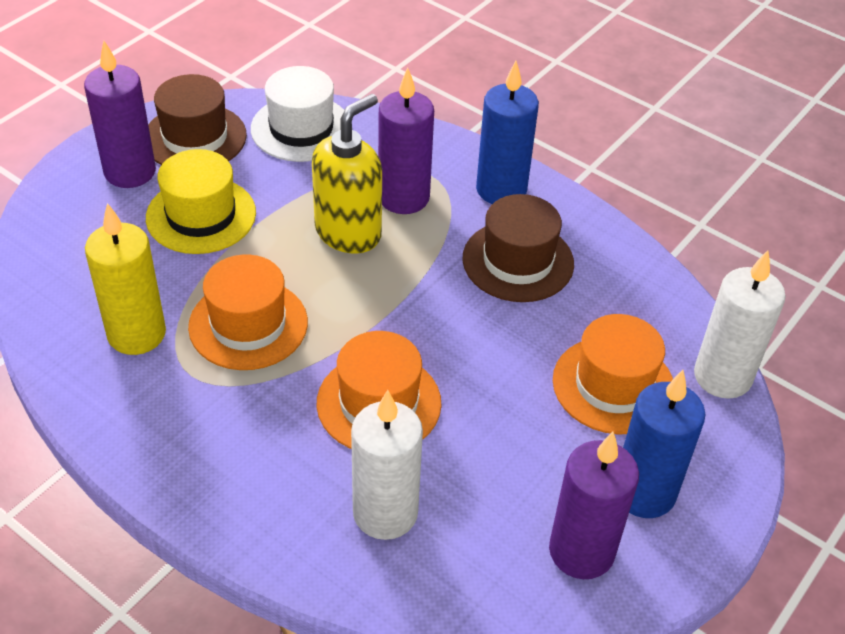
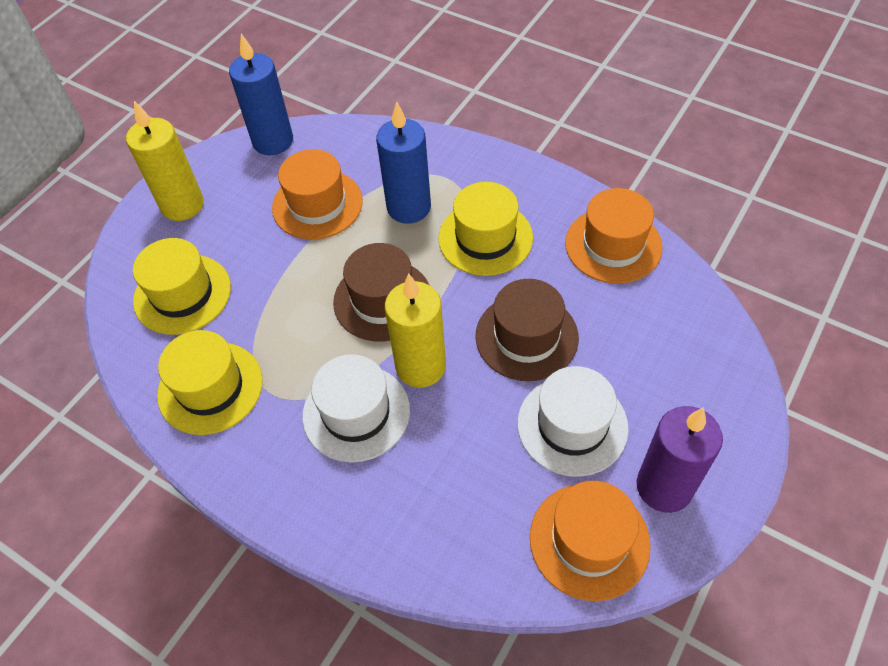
purple candle: 3 -> 1
white candle: 2 -> 0
white hat: 1 -> 2
yellow candle: 1 -> 2
yellow hat: 1 -> 3
yellow soap dispenser: 1 -> 0

